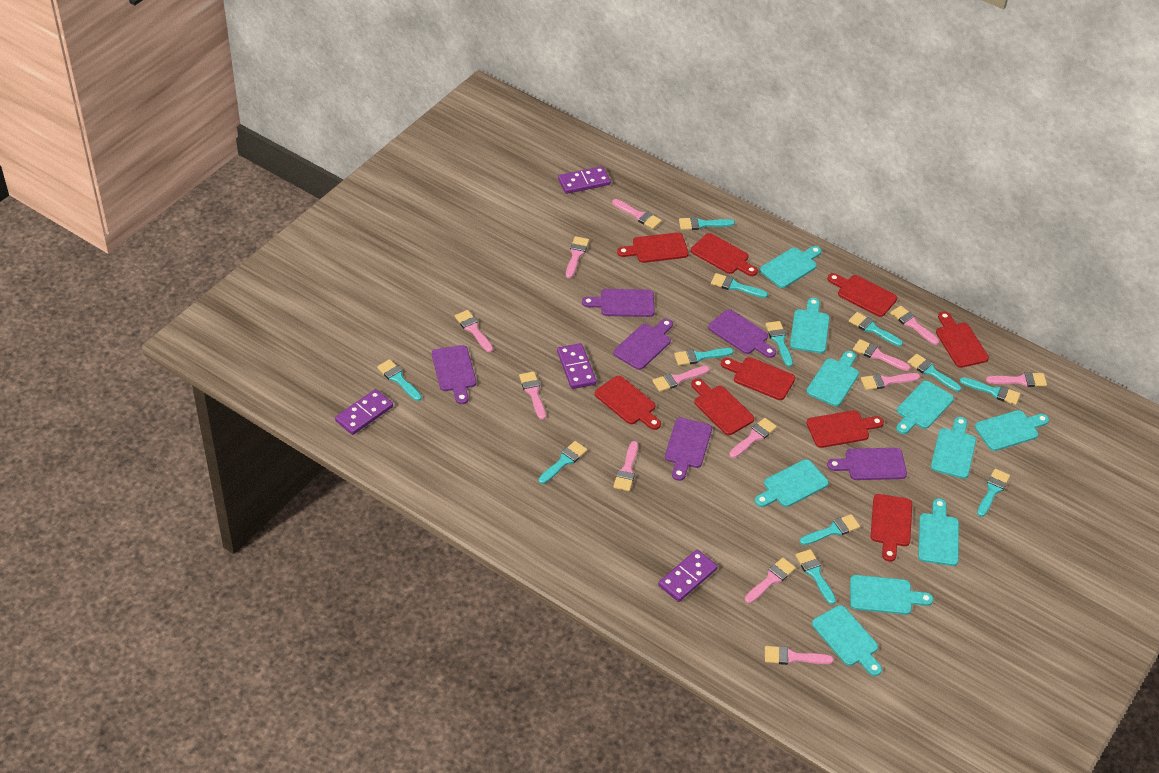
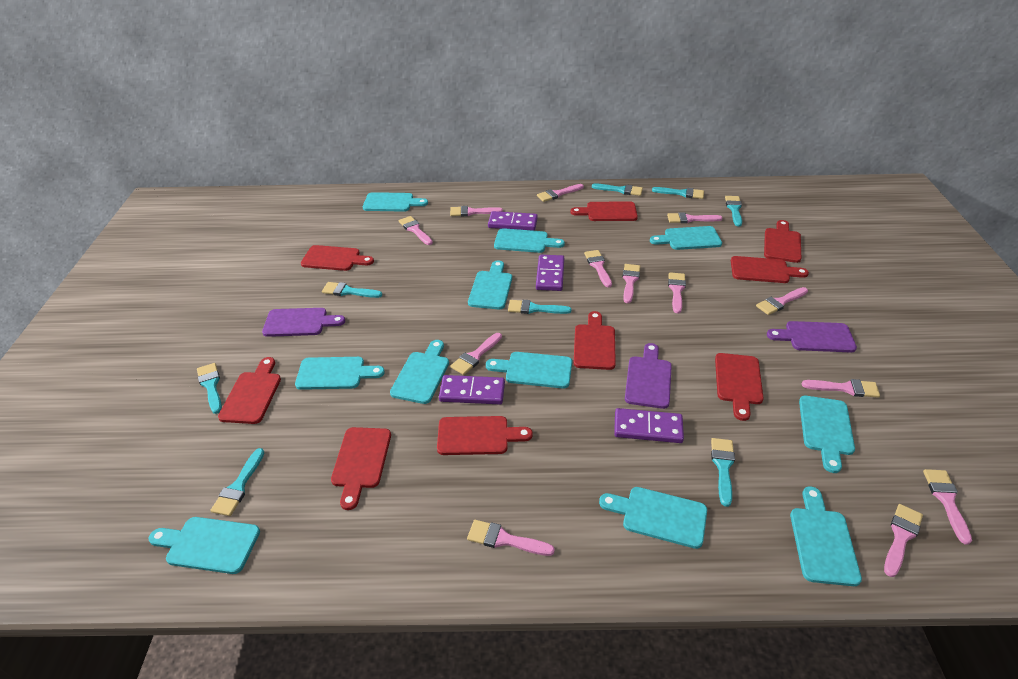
purple cutting board: 6 -> 3
turquoise brush: 12 -> 8
turquoise cutting board: 10 -> 11

